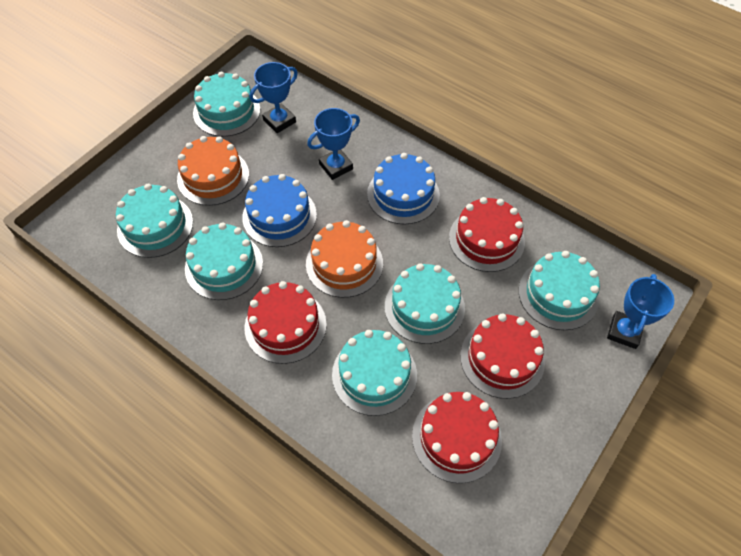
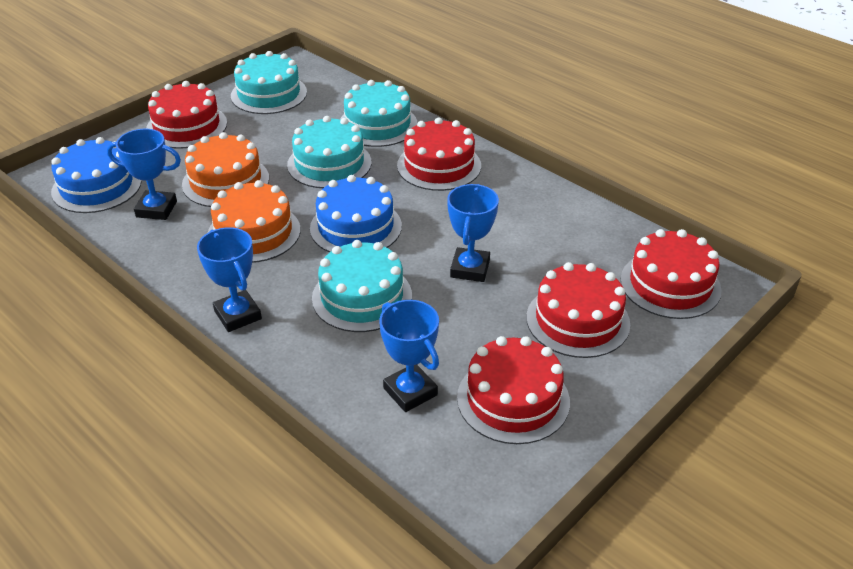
blue trophy: 3 -> 4
red cake: 4 -> 5
turquoise cake: 6 -> 4

